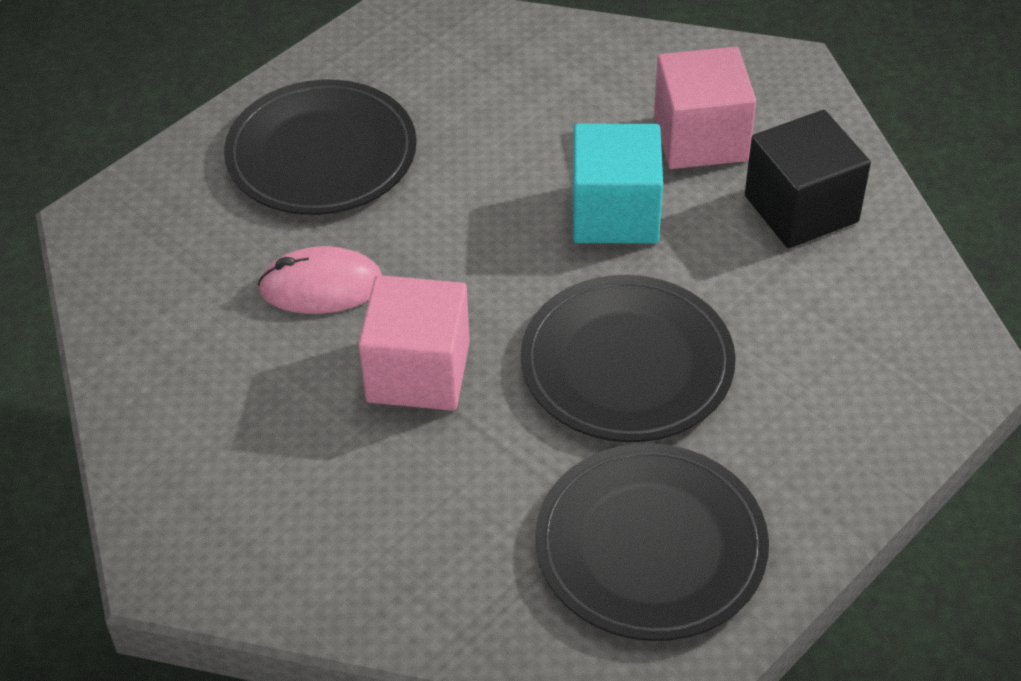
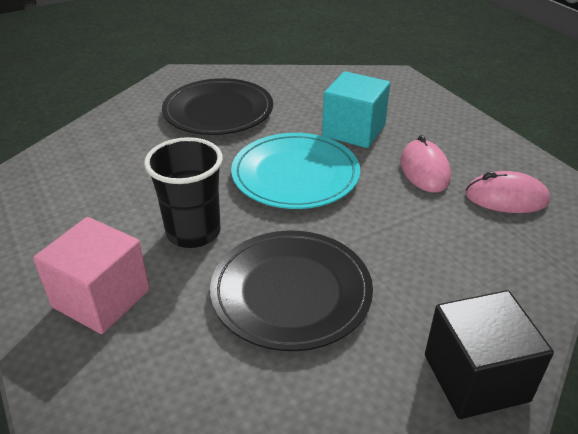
black cup: 0 -> 1
black plate: 3 -> 2
pink cube: 2 -> 1
pink mouse: 1 -> 2
turquoise plate: 0 -> 1

